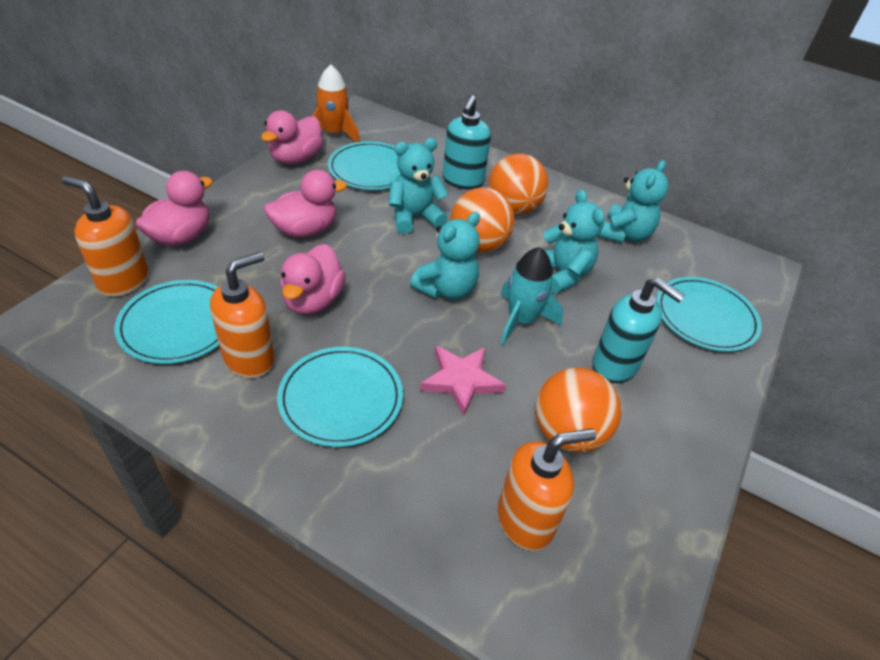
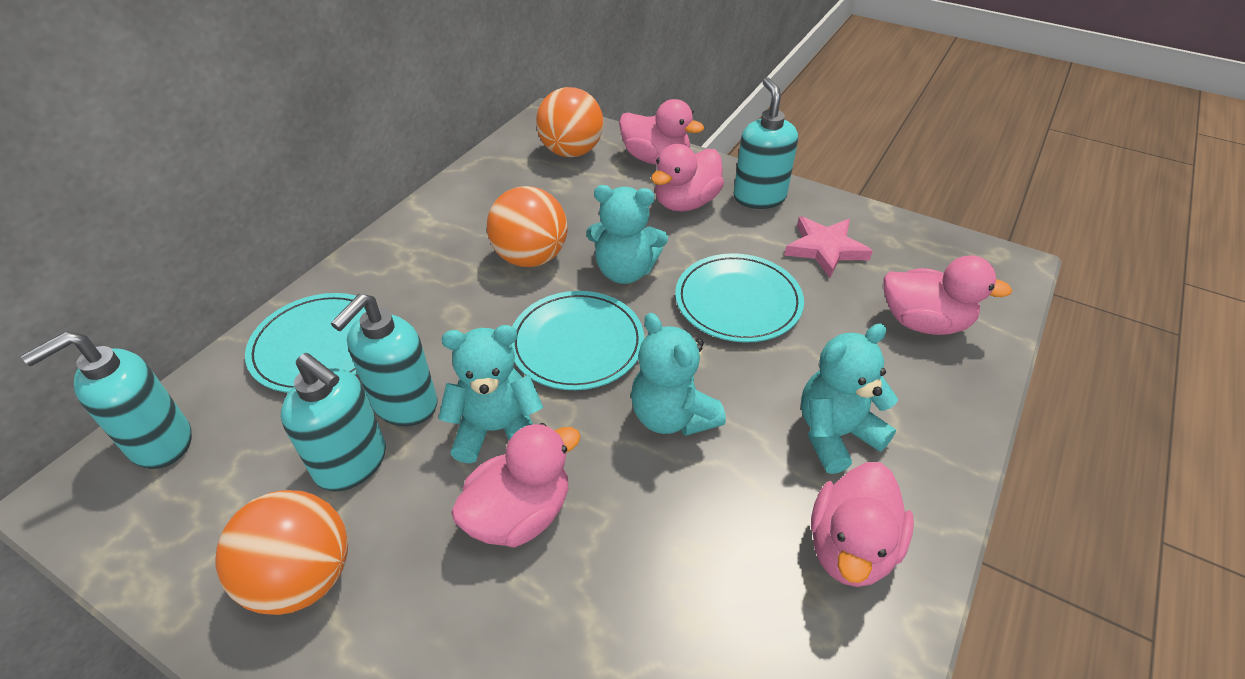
orange rocket: 1 -> 0
orange soap dispenser: 3 -> 0
pink duck: 4 -> 5
turquoise plate: 4 -> 3
turquoise rocket: 1 -> 0
turquoise soap dispenser: 2 -> 4

